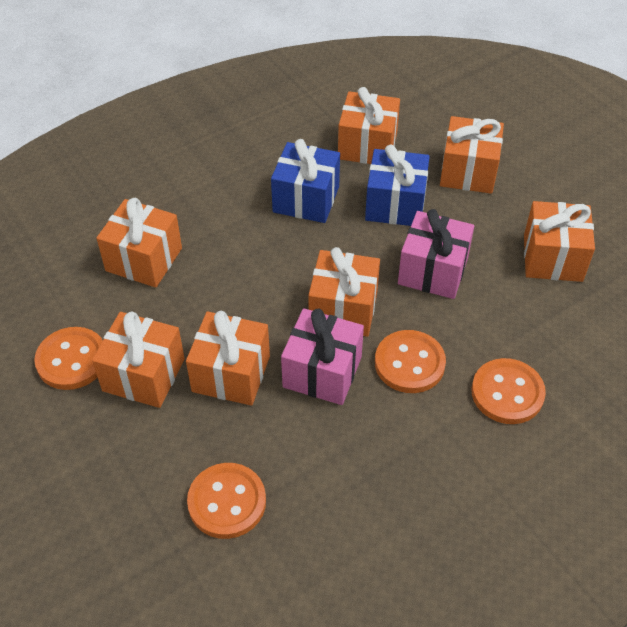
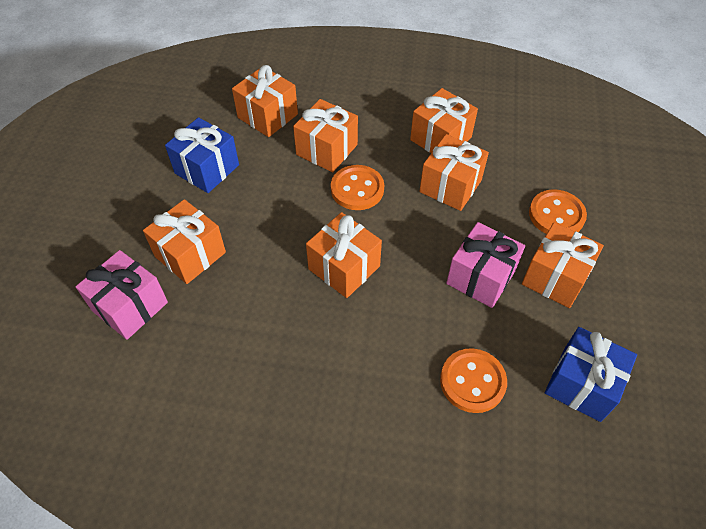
orange button: 4 -> 3

